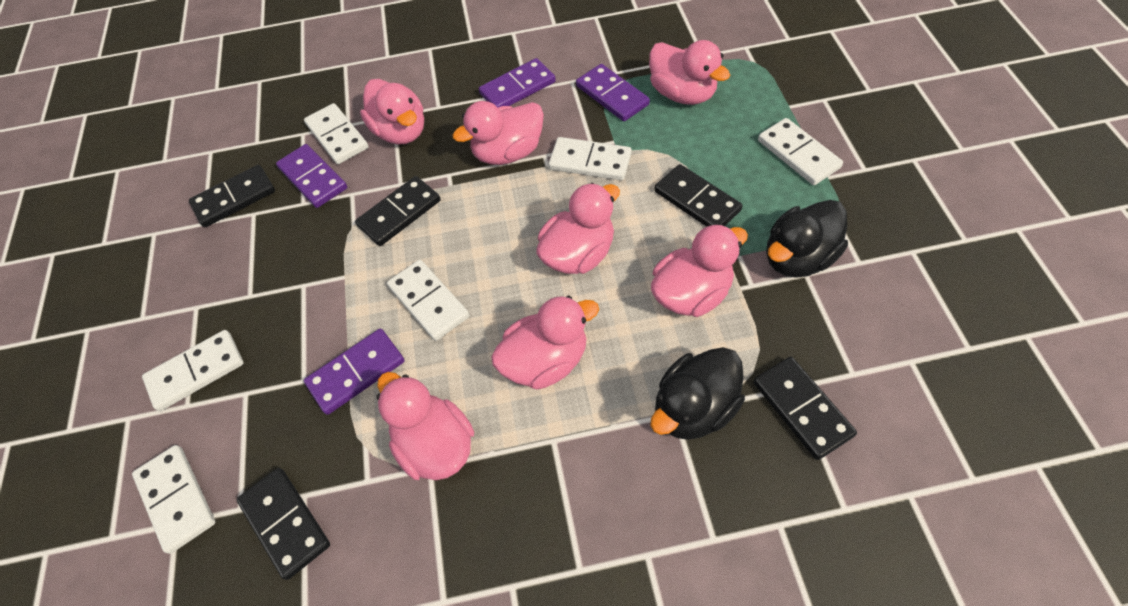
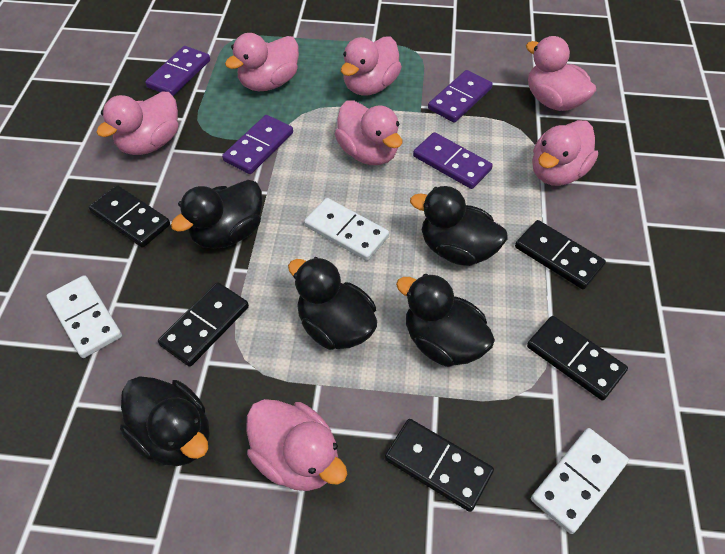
black duck: 2 -> 5
white domino: 6 -> 3

